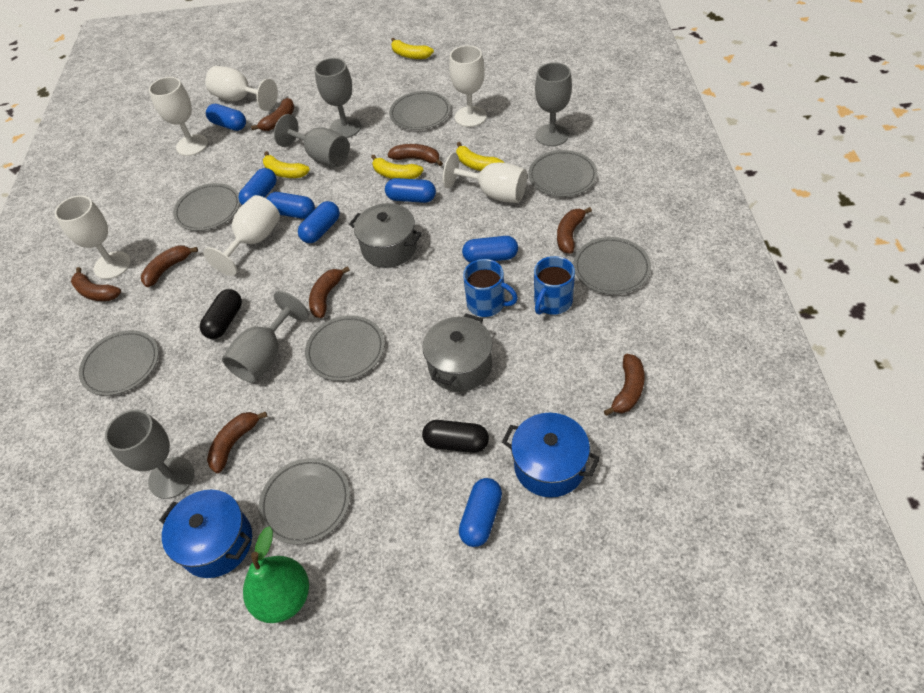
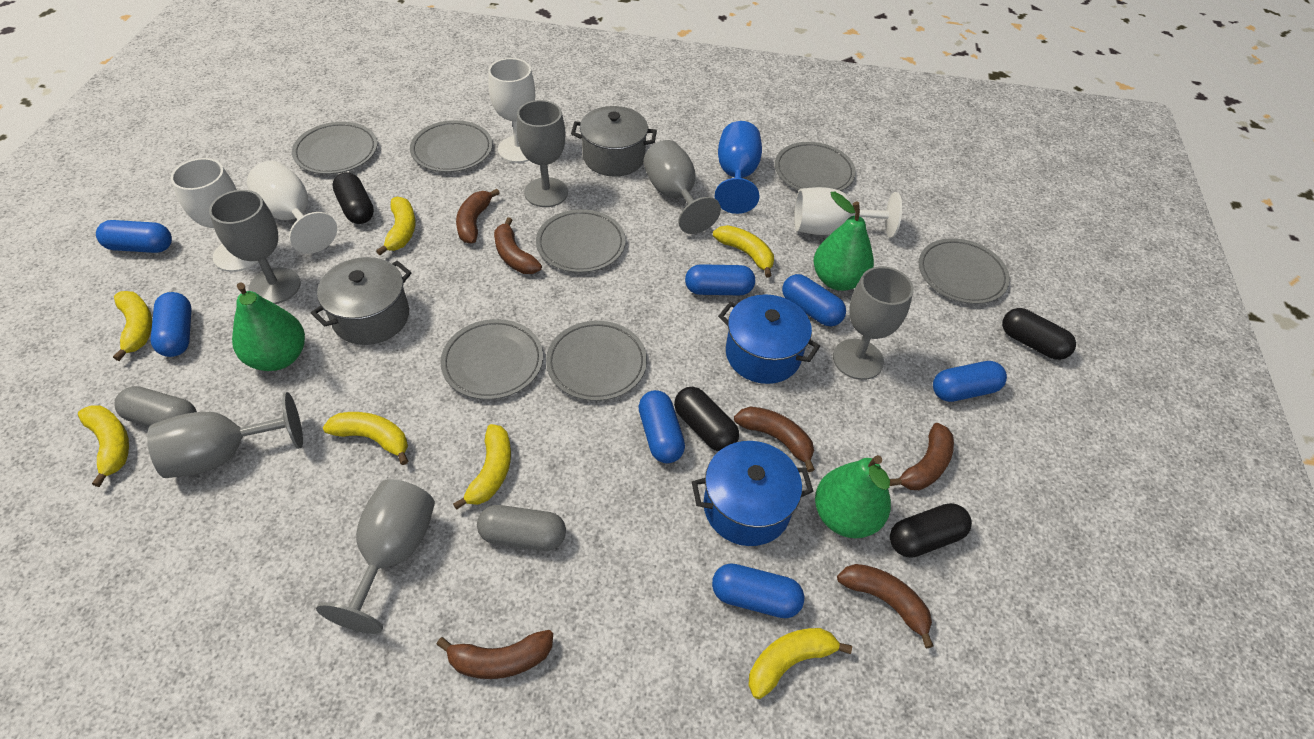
black capsule: 2 -> 4
blue goblet: 0 -> 1
blue mug: 2 -> 0
brown banana: 8 -> 6
green pear: 1 -> 3
grey capsule: 0 -> 2
grey goblet: 5 -> 6
white goblet: 6 -> 4
yellow banana: 4 -> 7

